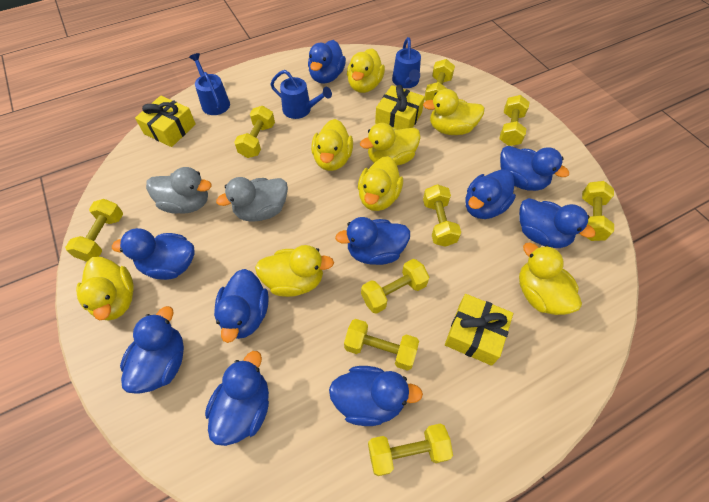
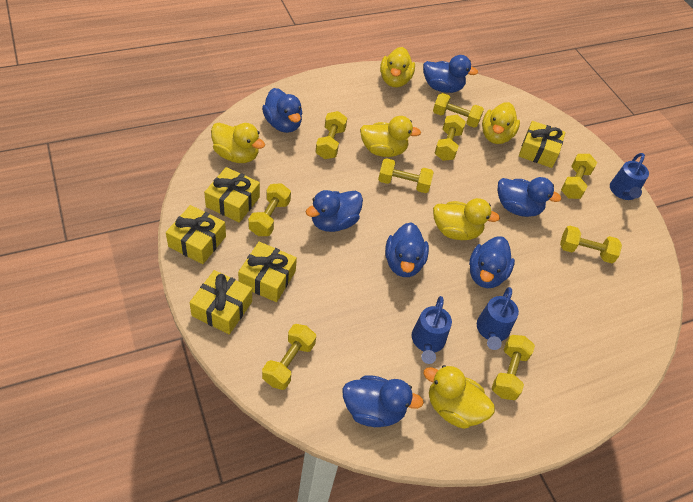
blue duck: 10 -> 7
grey duck: 2 -> 0
yellow duck: 8 -> 6
yellow gift: 3 -> 5

